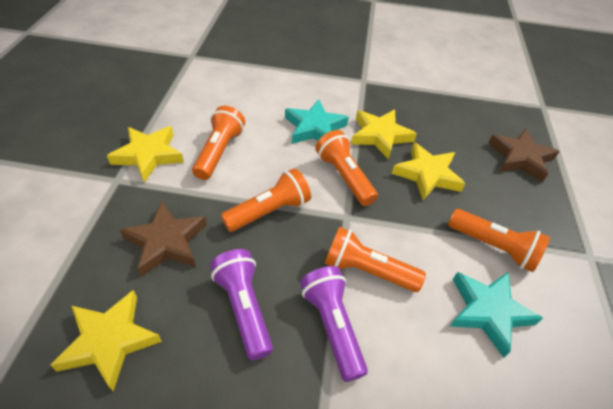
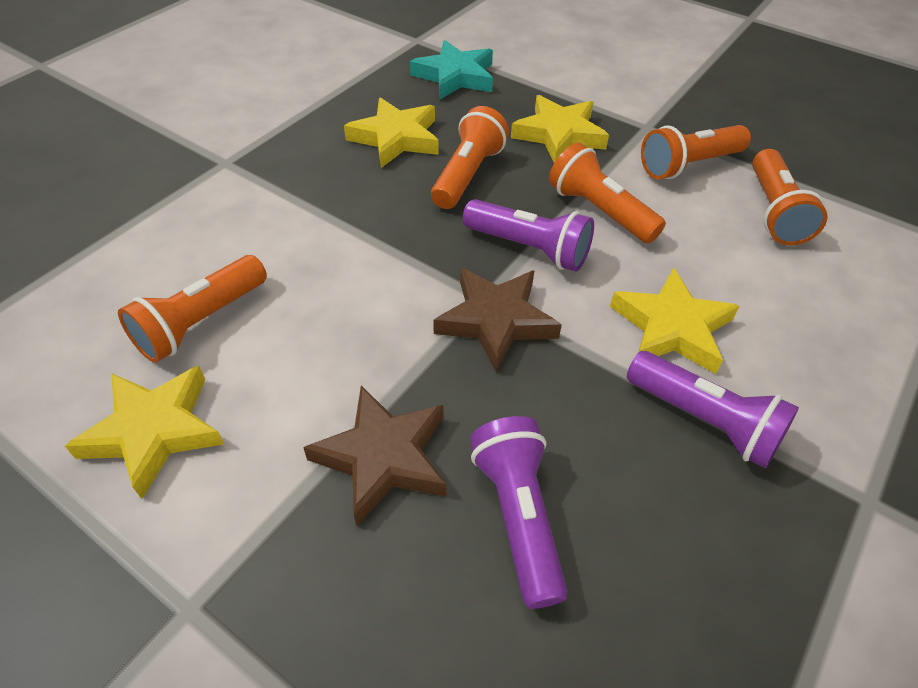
purple flashlight: 2 -> 3
turquoise star: 2 -> 1

